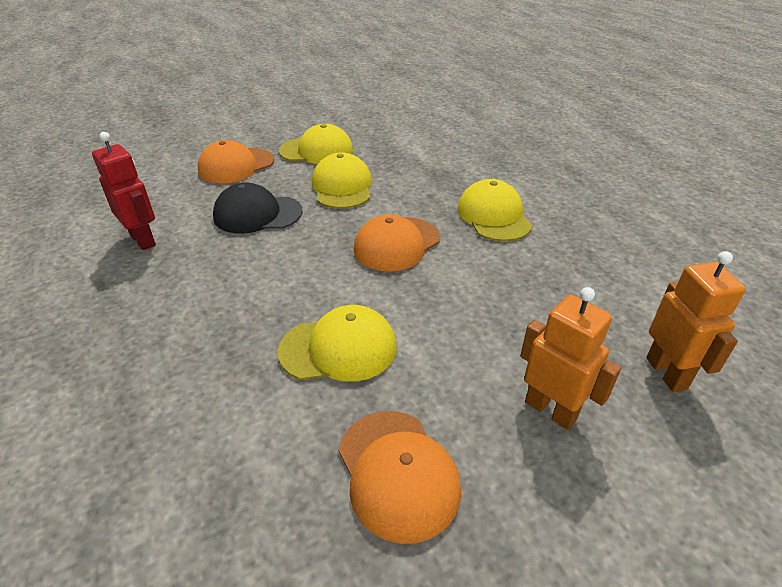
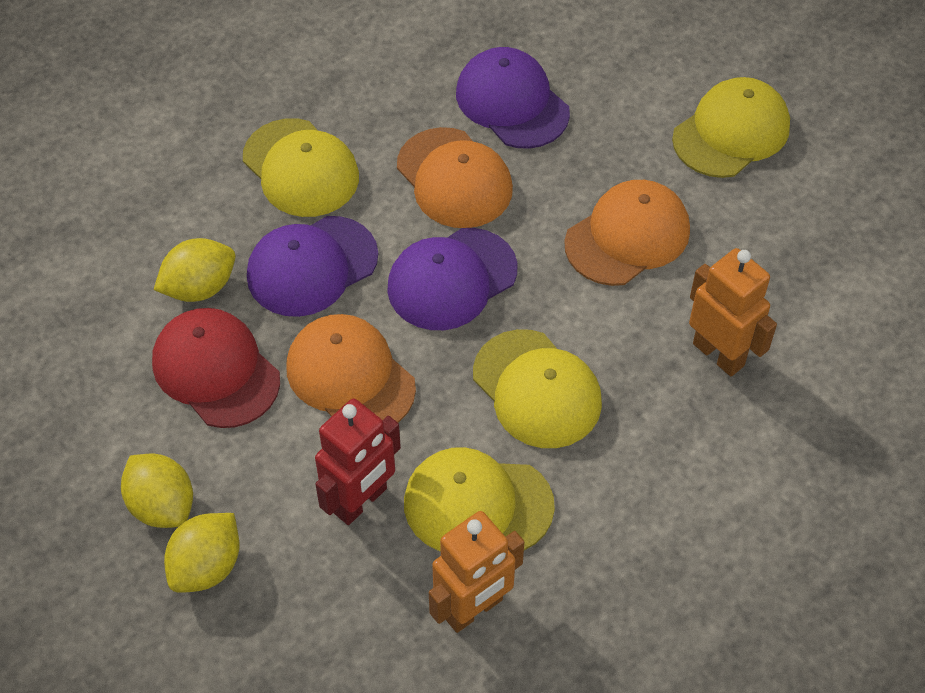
black cap: 1 -> 0
purple cap: 0 -> 3
red cap: 0 -> 1
yellow lemon: 0 -> 3

